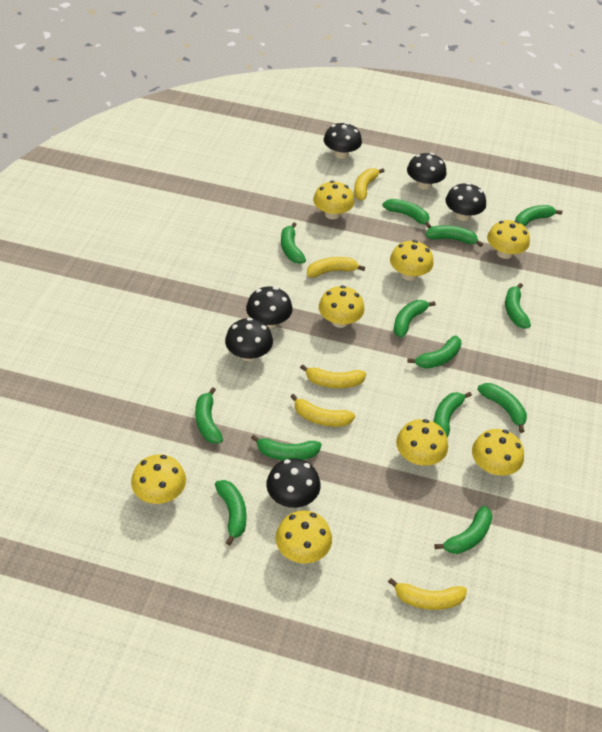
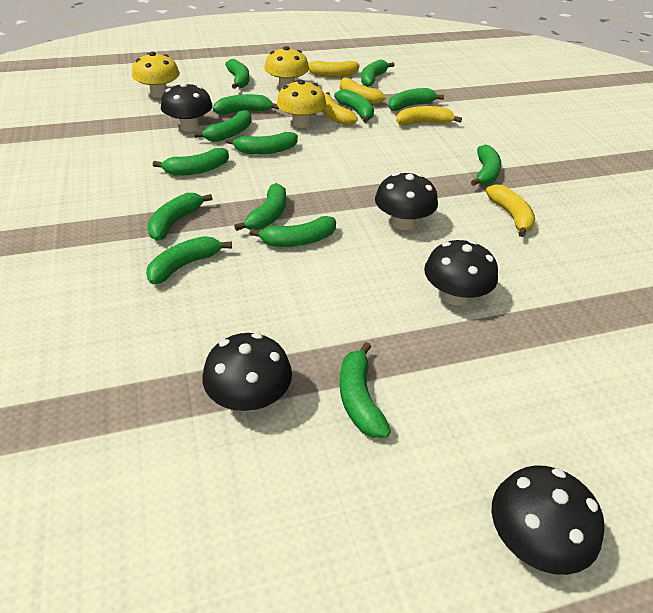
black mushroom: 6 -> 5
green banana: 13 -> 14
yellow mushroom: 8 -> 3

